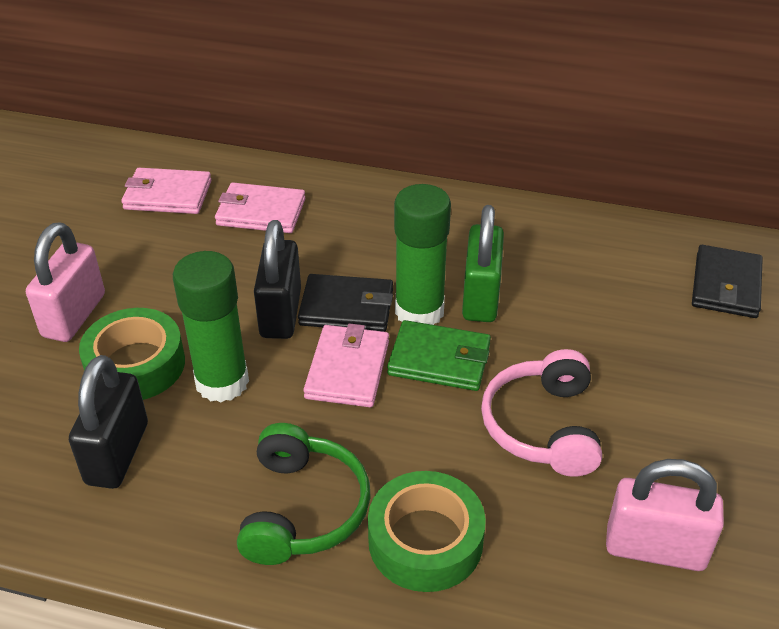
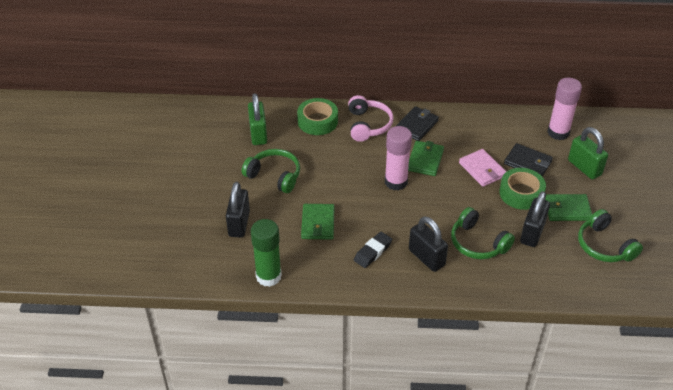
black eraser: 0 -> 1
black padlock: 2 -> 3
green glue stick: 2 -> 1
green headphones: 1 -> 3
green padlock: 1 -> 2
green wallet: 1 -> 3
pink glue stick: 0 -> 2
pink padlock: 2 -> 0
pink wallet: 3 -> 1

